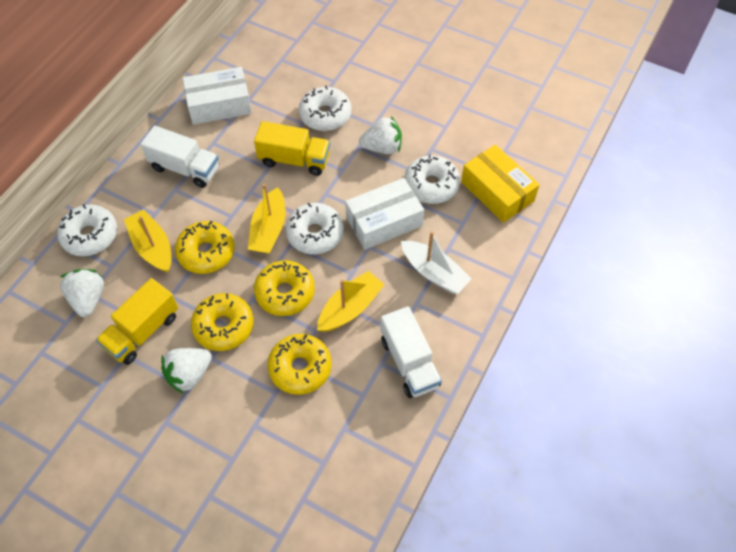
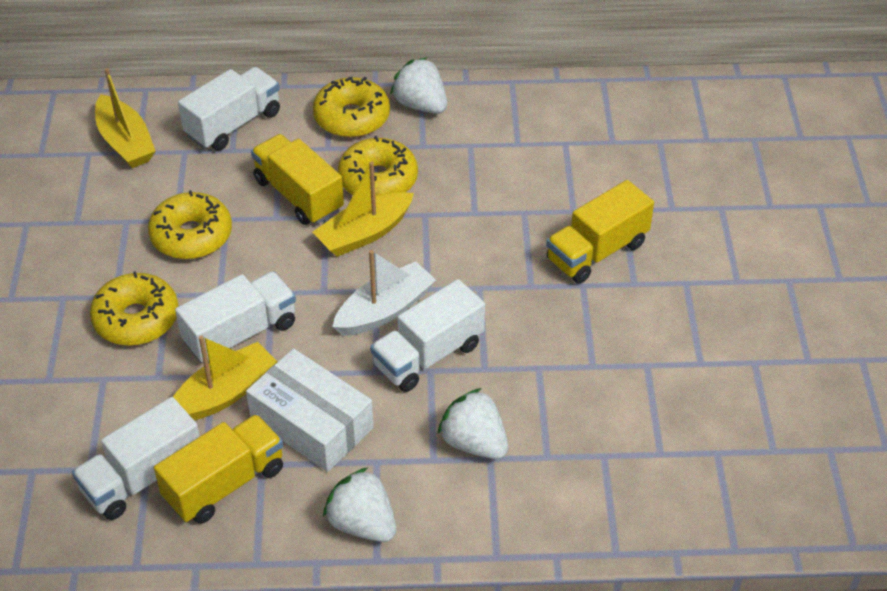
white box: 2 -> 1
white donut: 4 -> 0
white truck: 2 -> 4
yellow box: 1 -> 0
yellow truck: 2 -> 3

